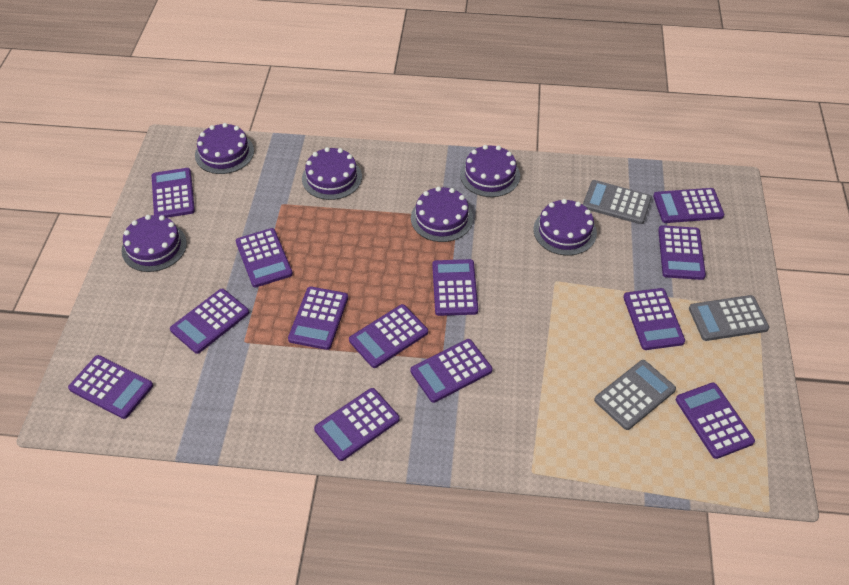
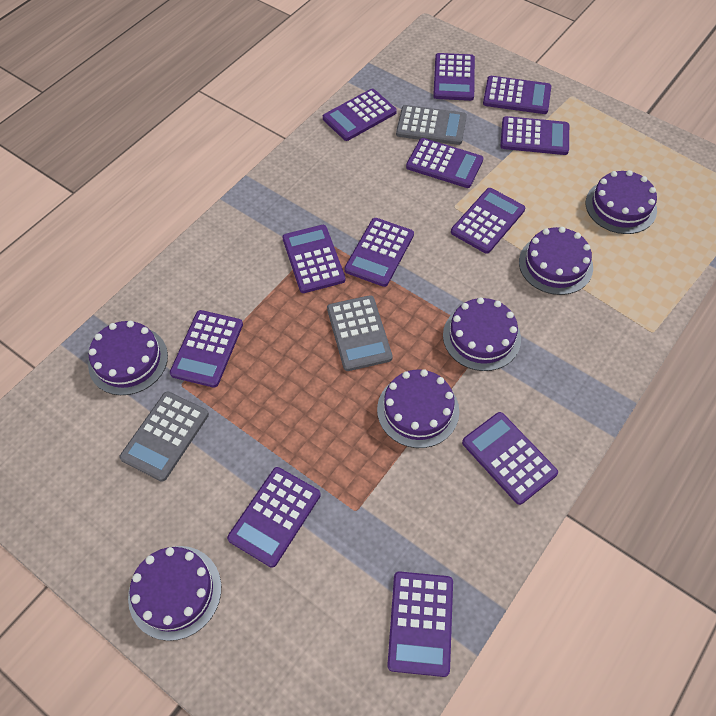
purple calculator: 13 -> 12

